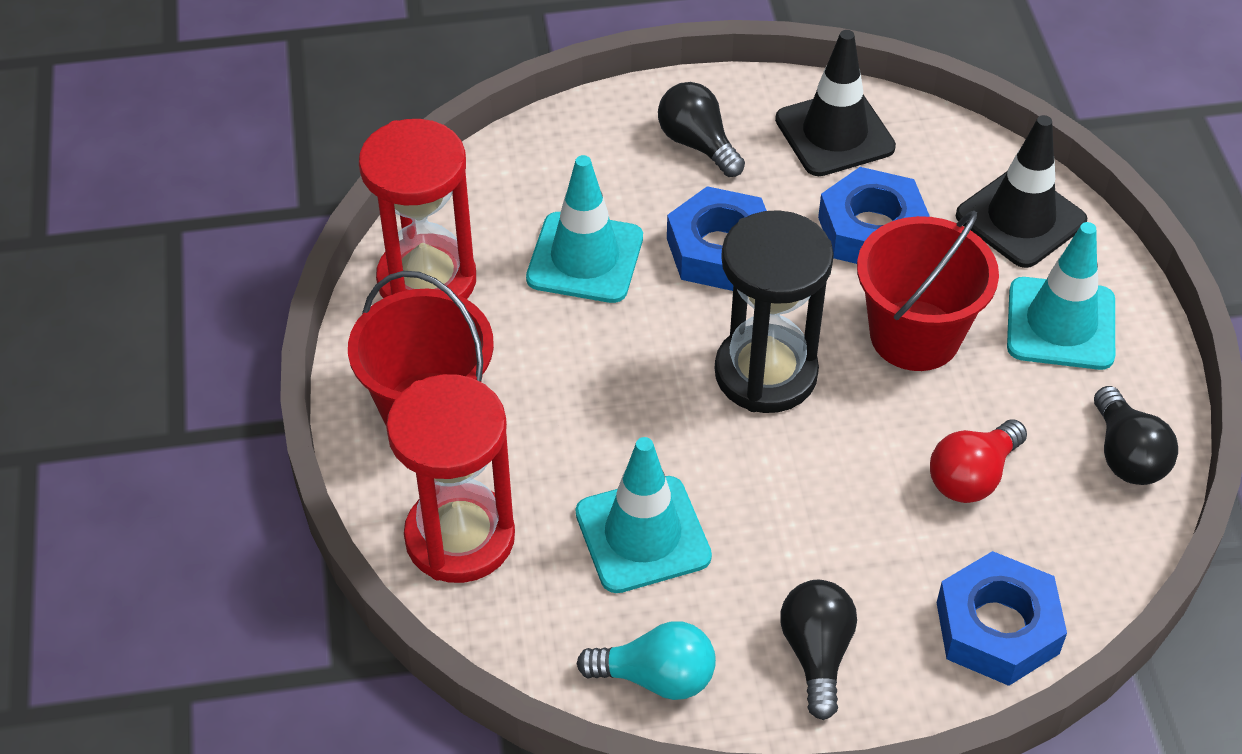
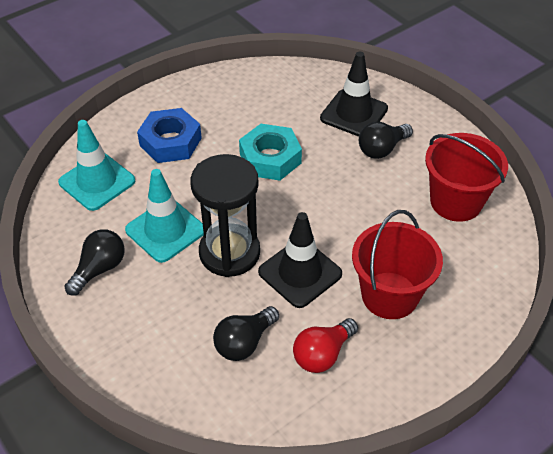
blue nut: 3 -> 1
red hourglass: 2 -> 0
turquoise light bulb: 1 -> 0
turquoise nut: 0 -> 1
turquoise traffic cone: 3 -> 2

